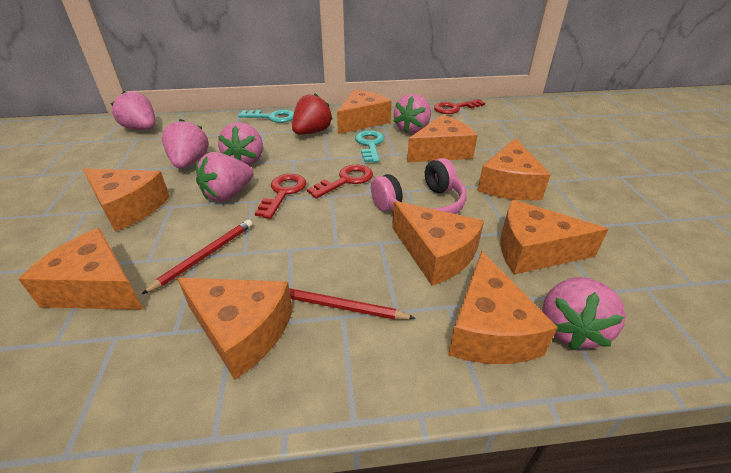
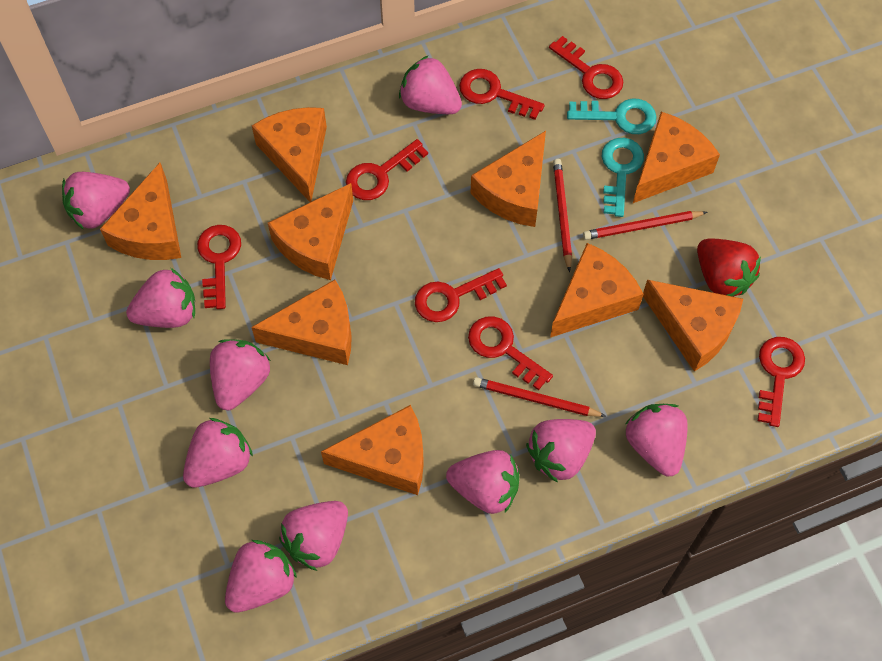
pink headphones: 1 -> 0
pink strawberry: 6 -> 10
red key: 3 -> 7
red pencil: 2 -> 3

